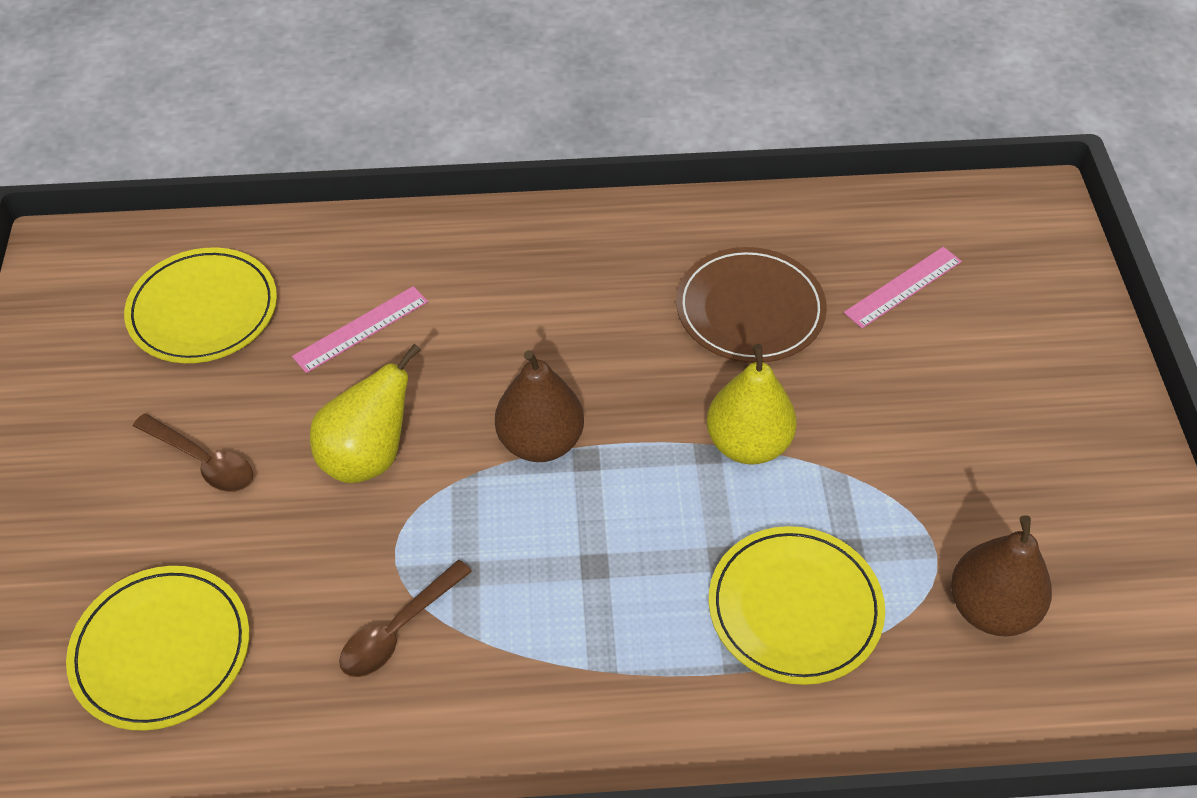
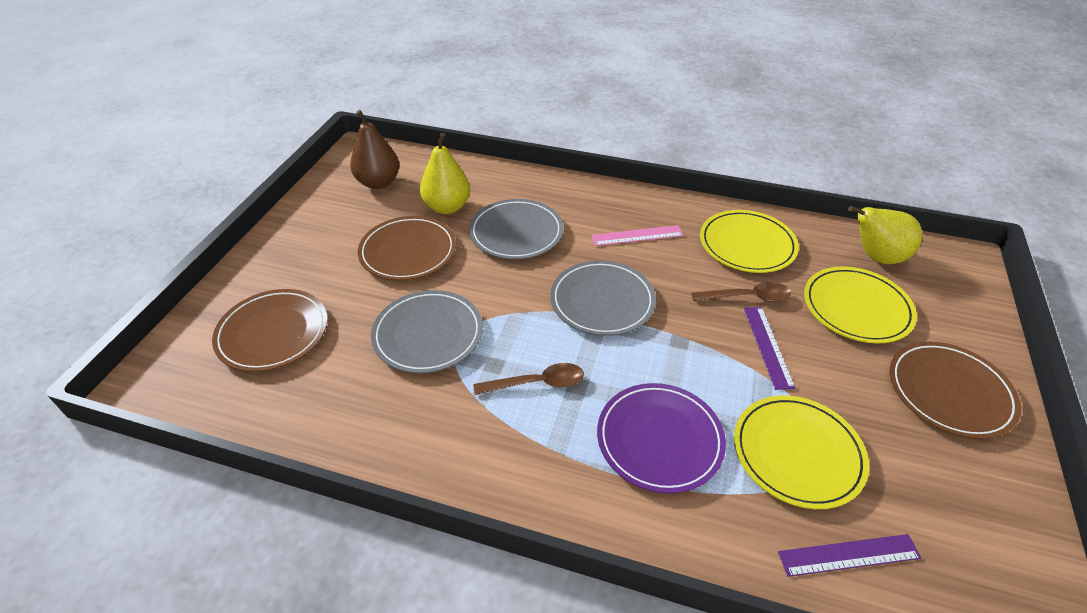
brown pear: 2 -> 1
brown plate: 1 -> 3
grey plate: 0 -> 3
pink ruler: 2 -> 1
purple plate: 0 -> 1
purple ruler: 0 -> 2

